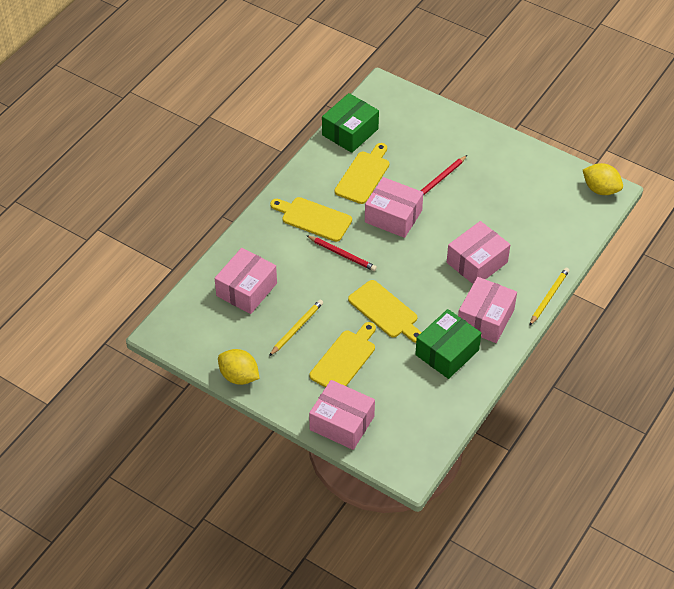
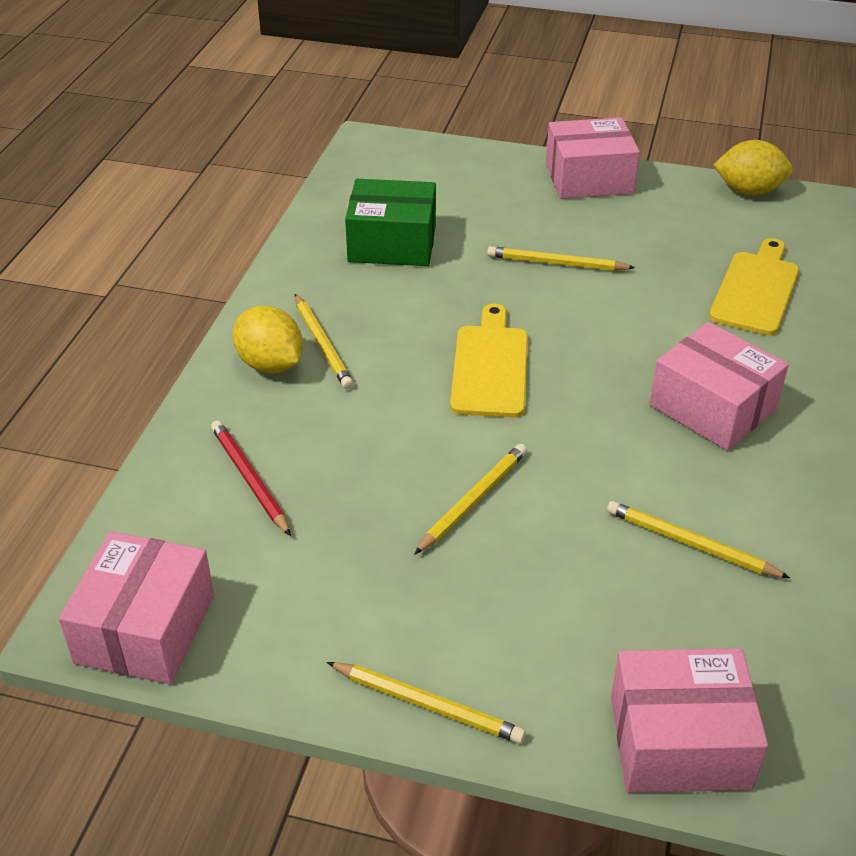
green box: 2 -> 1
pink box: 5 -> 4
red pencil: 2 -> 1
yellow cutting board: 4 -> 2
yellow pencil: 2 -> 5

